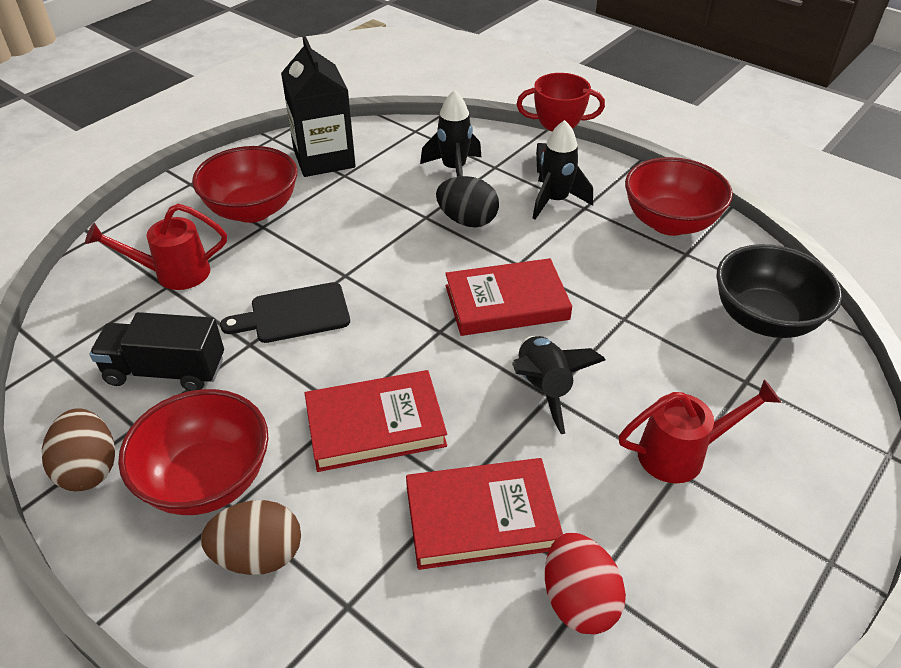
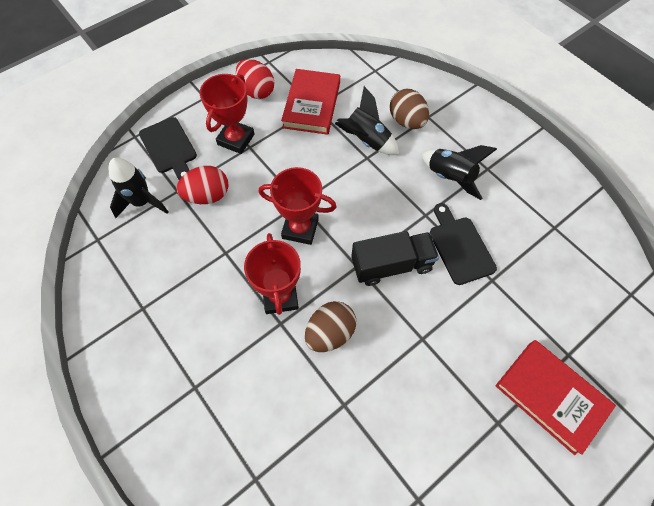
black bowl: 1 -> 0
black carton: 1 -> 0
black cutting board: 1 -> 2
black egg: 1 -> 0
red book: 3 -> 2
red bowl: 3 -> 0
red egg: 1 -> 2
red trophy: 1 -> 3
red watering can: 2 -> 0

